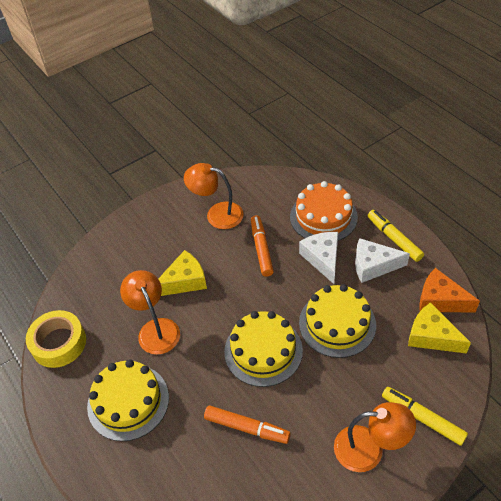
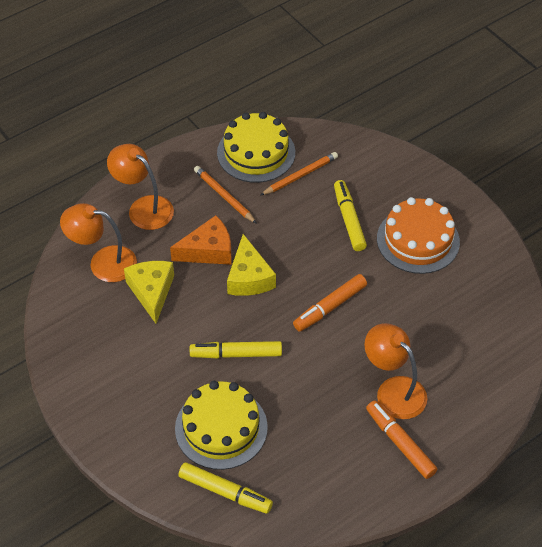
orange pencil: 0 -> 2
white cheese: 2 -> 0
yellow cake: 3 -> 2
yellow marker: 2 -> 3
yellow tape: 1 -> 0

